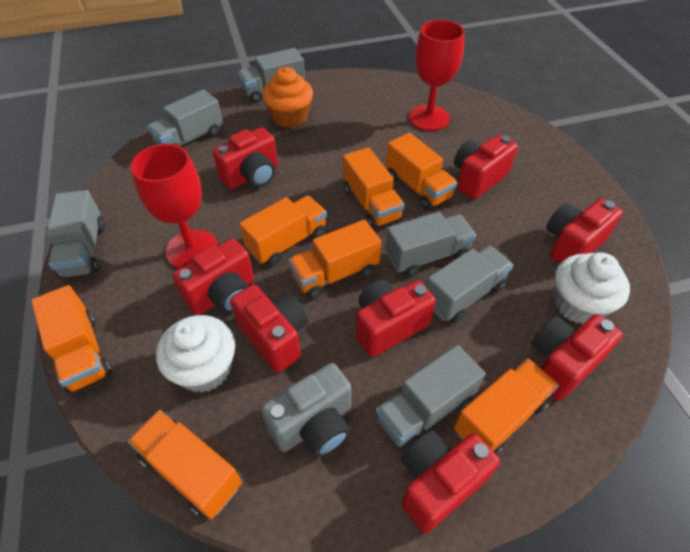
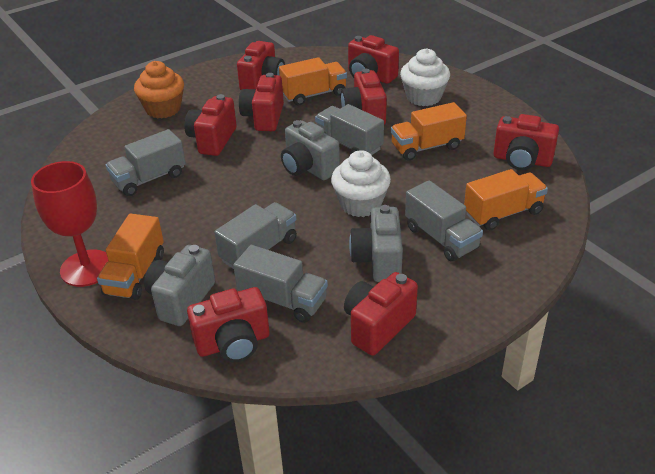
grey camera: 1 -> 3
grey truck: 6 -> 5
orange truck: 7 -> 4
red goblet: 2 -> 1

